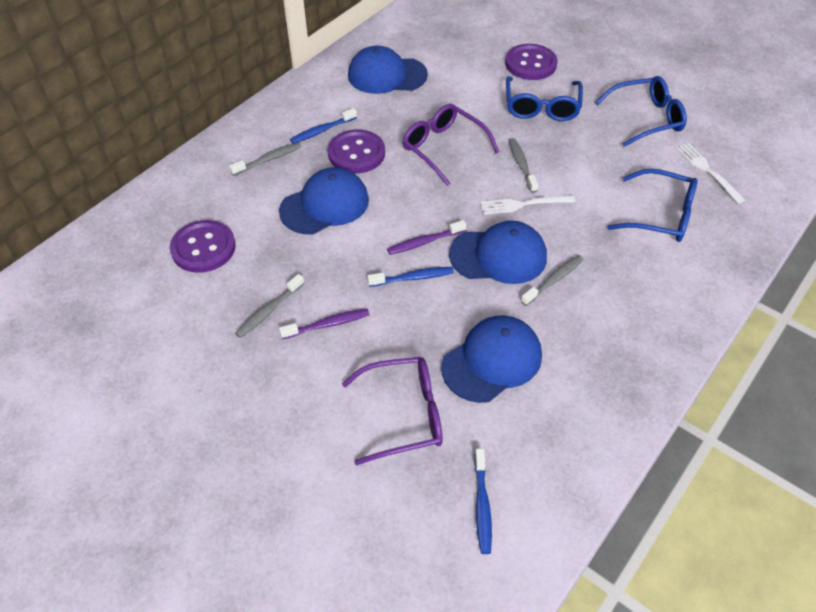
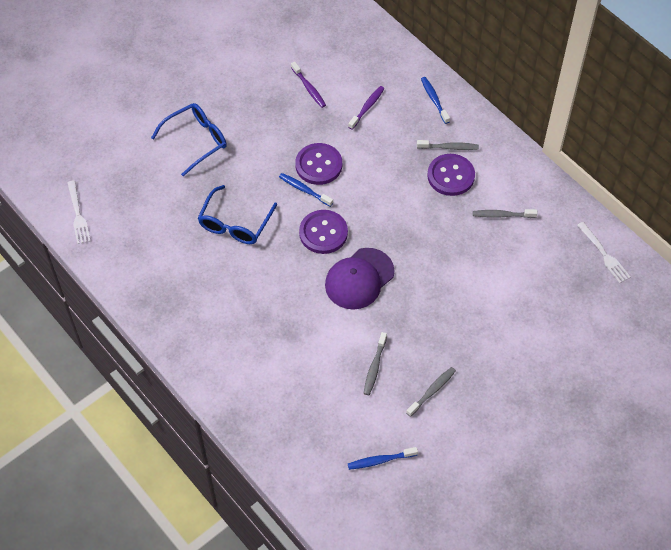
blue cap: 4 -> 0
blue glasses: 3 -> 2
purple cap: 0 -> 1
purple glasses: 2 -> 0

